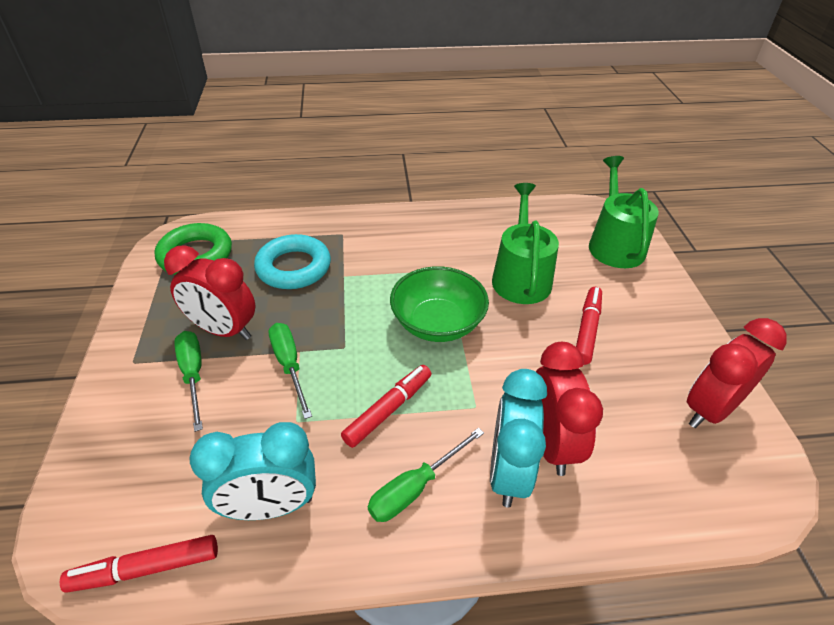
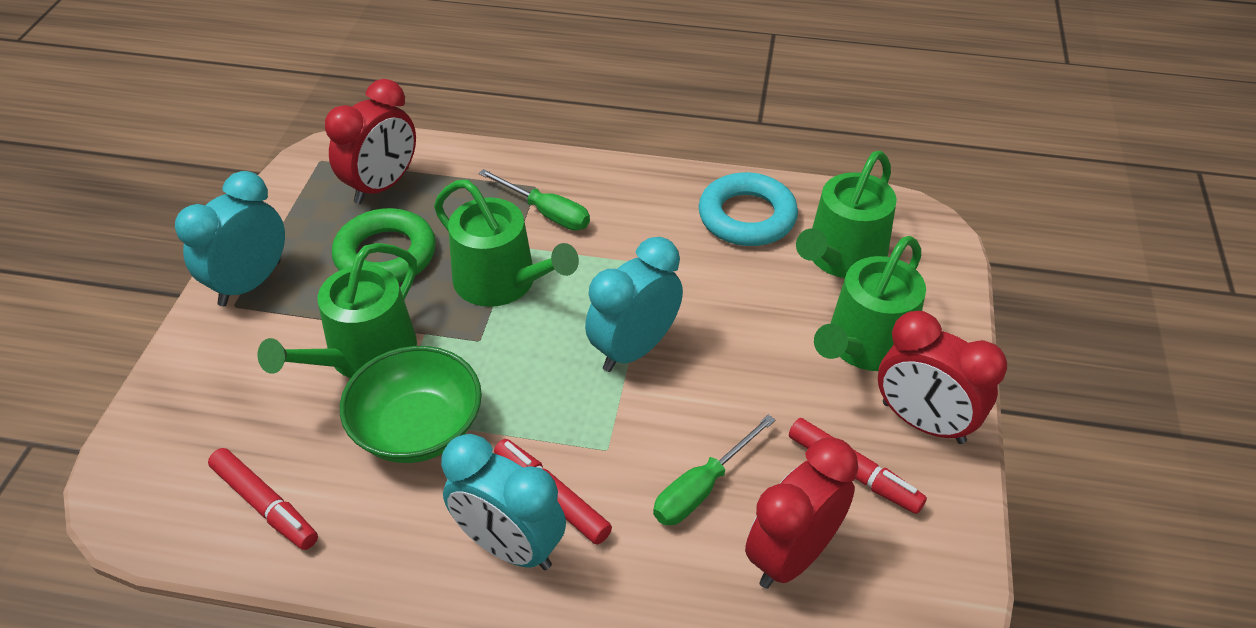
green screwdriver: 3 -> 2
green watering can: 2 -> 4
turquoise clock: 2 -> 3

